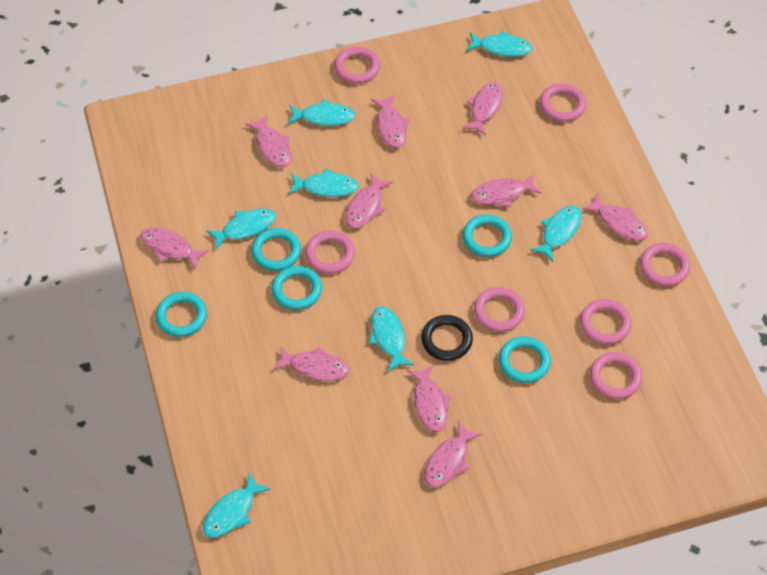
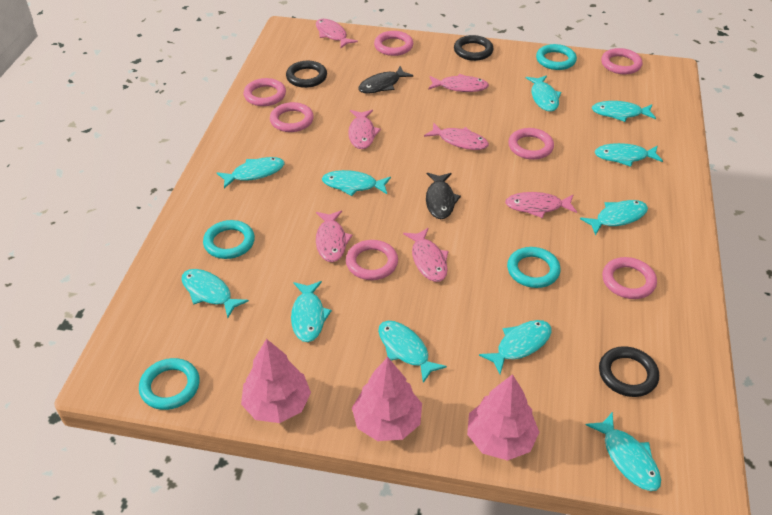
black fish: 0 -> 2
black ring: 1 -> 3
pink fish: 10 -> 7
pink tree: 0 -> 3
turquoise fish: 7 -> 11
turquoise ring: 5 -> 4

